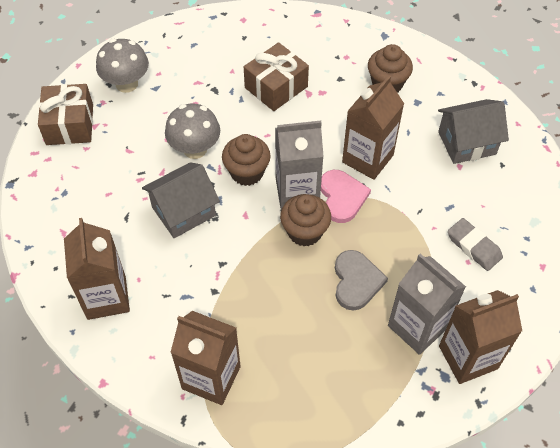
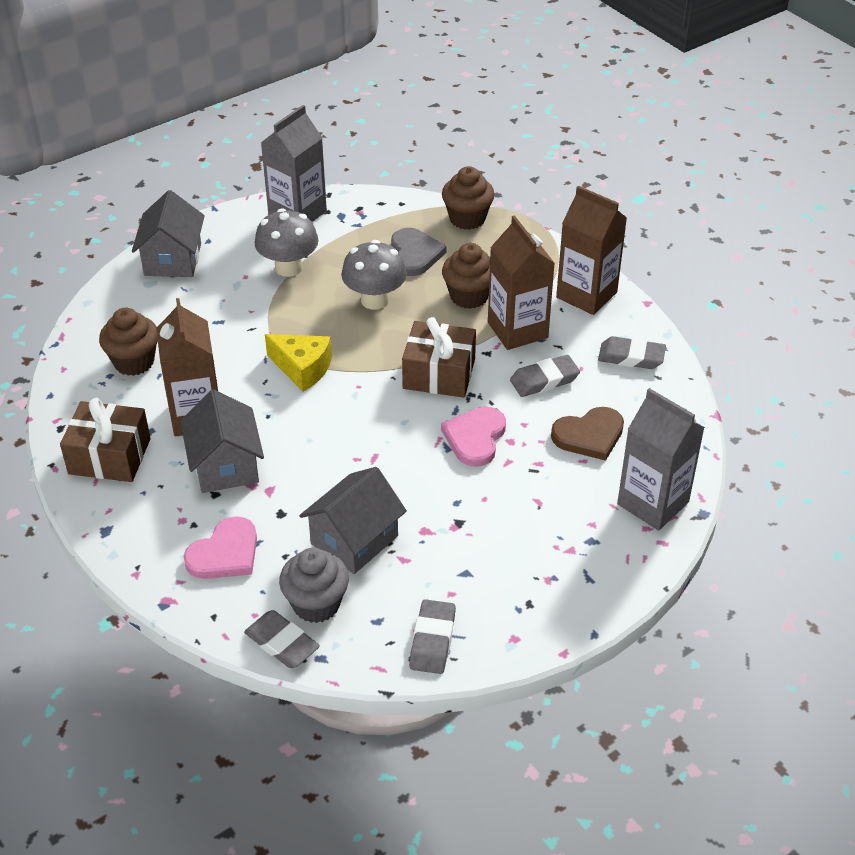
brown carton: 4 -> 3
brown heart: 0 -> 1
grey cupcake: 0 -> 1
grey eraser: 1 -> 4
grey house: 2 -> 3
pink heart: 1 -> 2
yellow cheese: 0 -> 1

